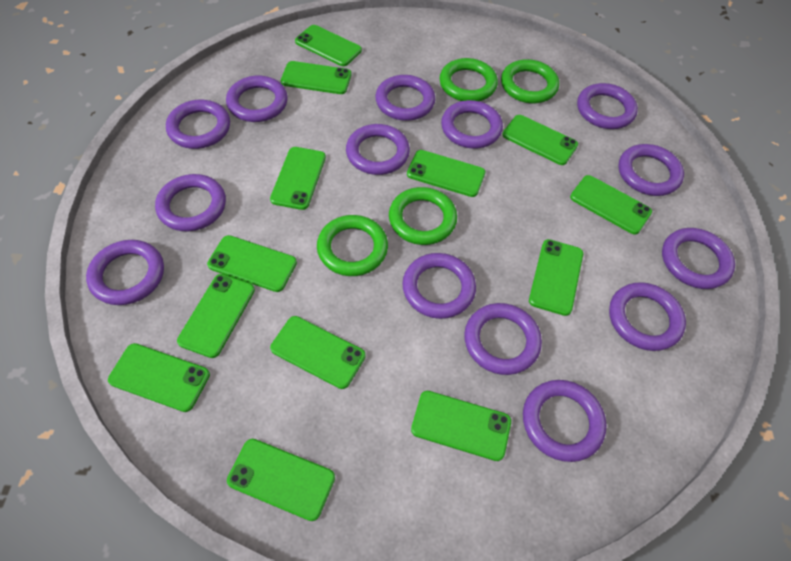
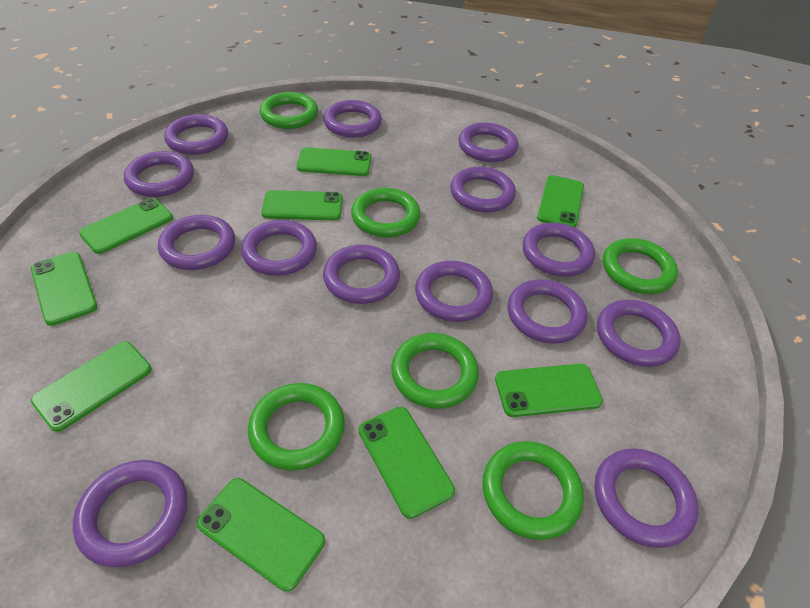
green phone: 13 -> 9
green ring: 4 -> 6

